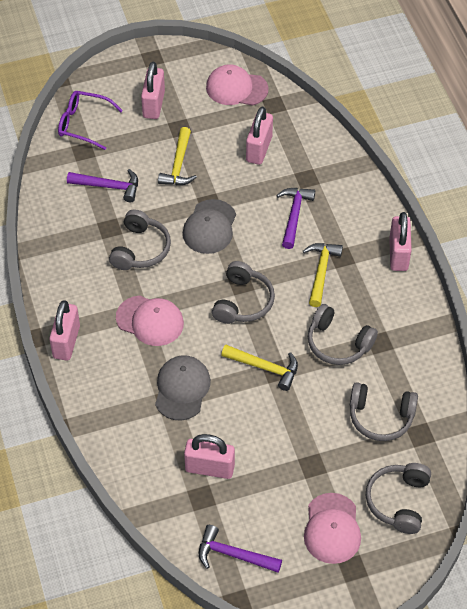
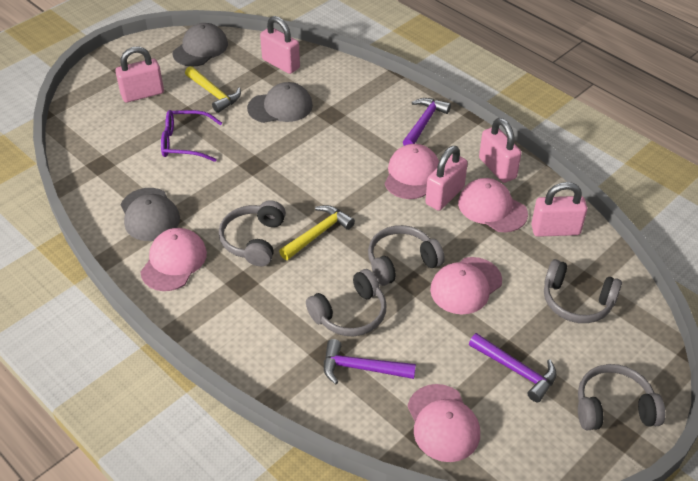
grey cap: 2 -> 3
pink cap: 3 -> 5
yellow hammer: 3 -> 2

